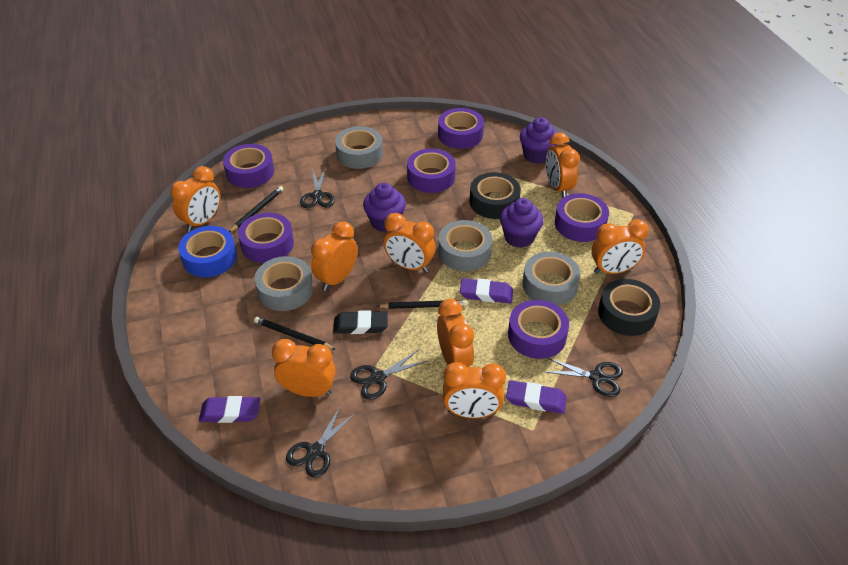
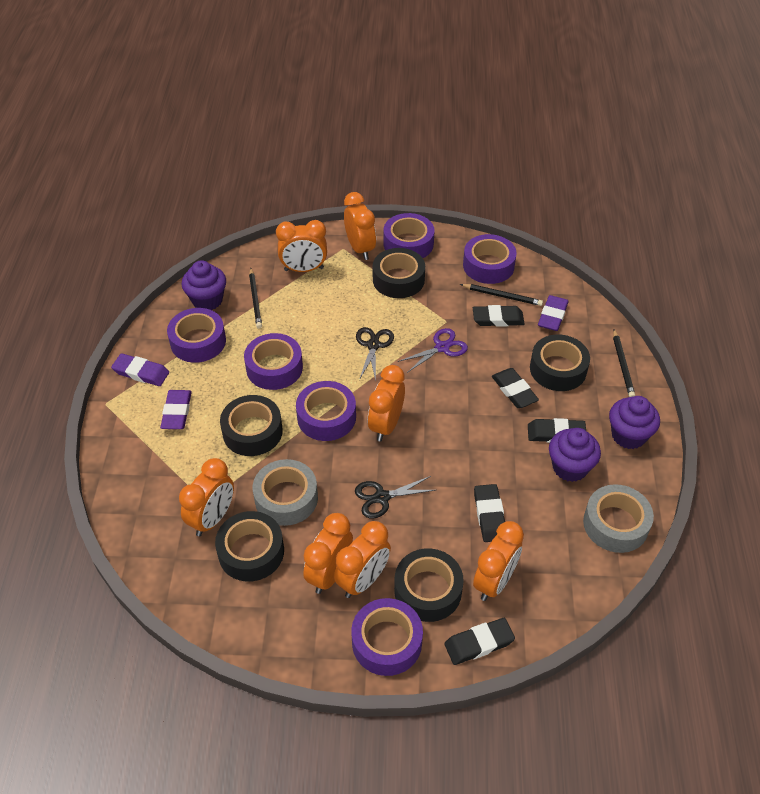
black eraser: 1 -> 5
black scissors: 4 -> 2
black tape: 2 -> 5
blue tape: 1 -> 0
grey tape: 4 -> 2
orange clock: 8 -> 7
purple scissors: 0 -> 1

